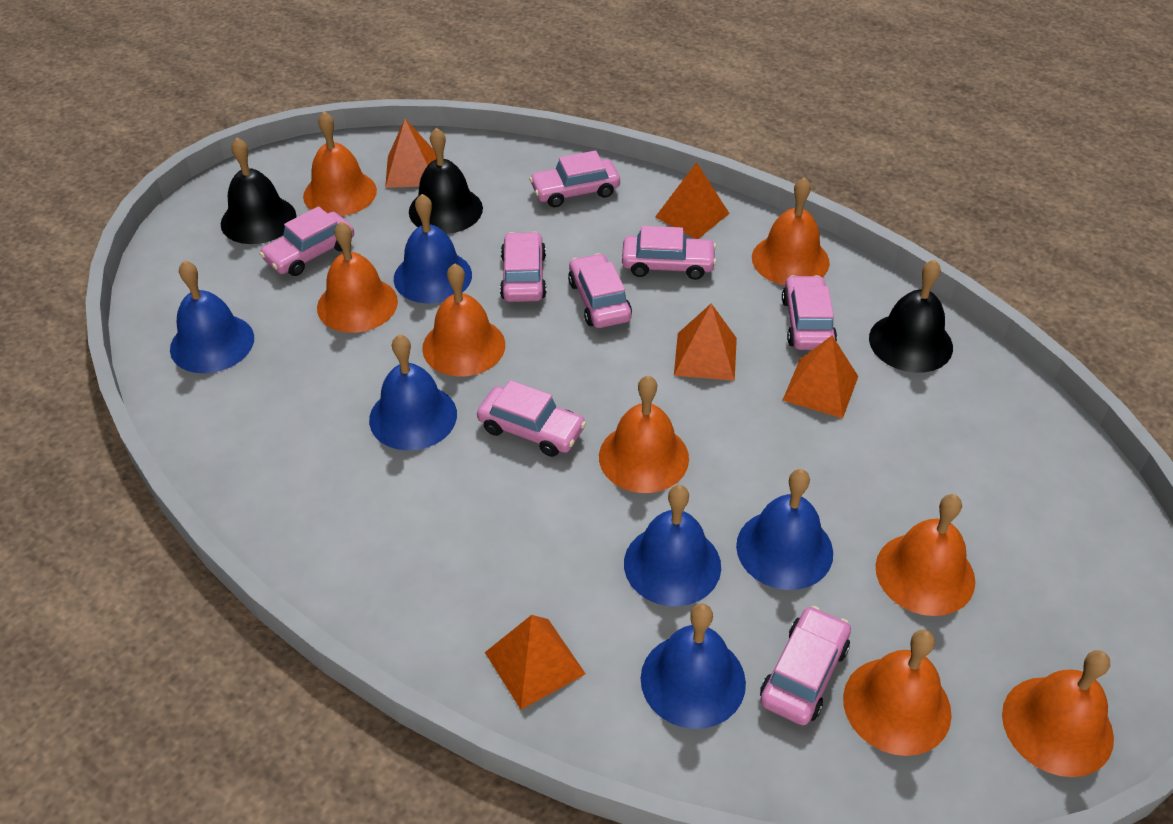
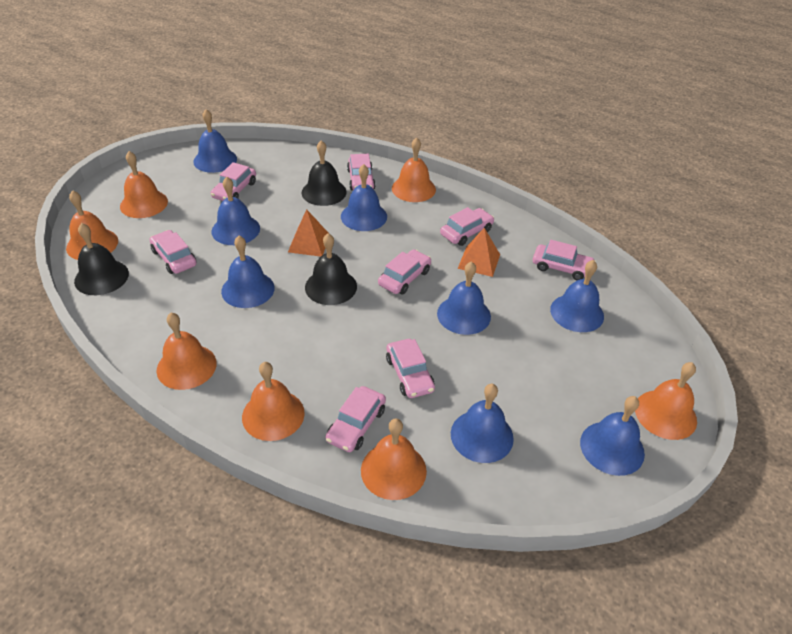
blue bell: 6 -> 8
orange bell: 8 -> 7
orange pyramid: 5 -> 2

